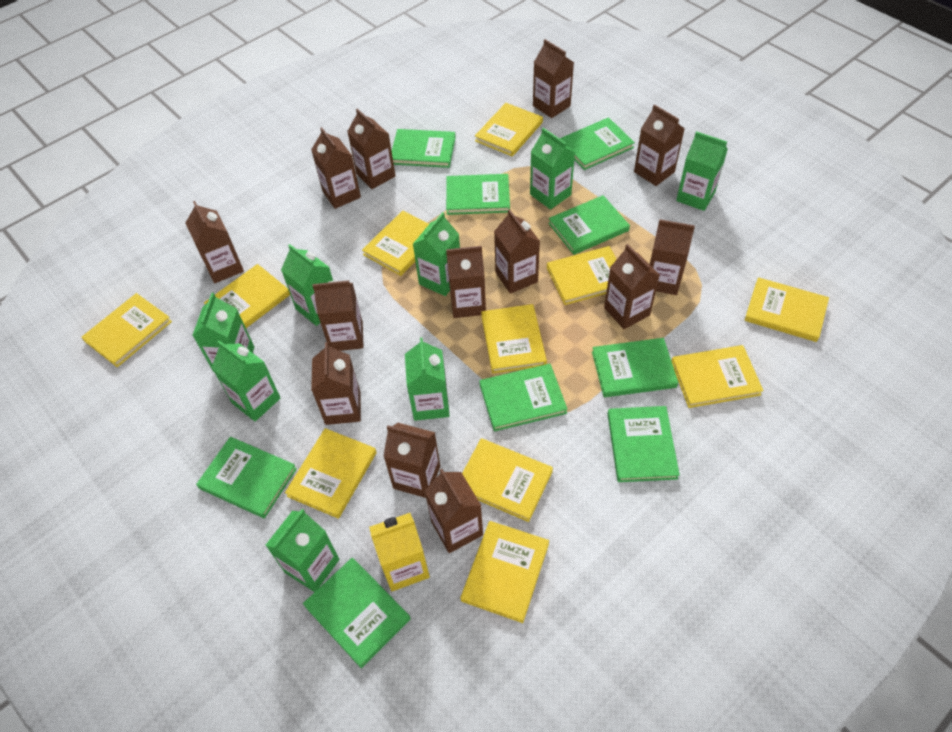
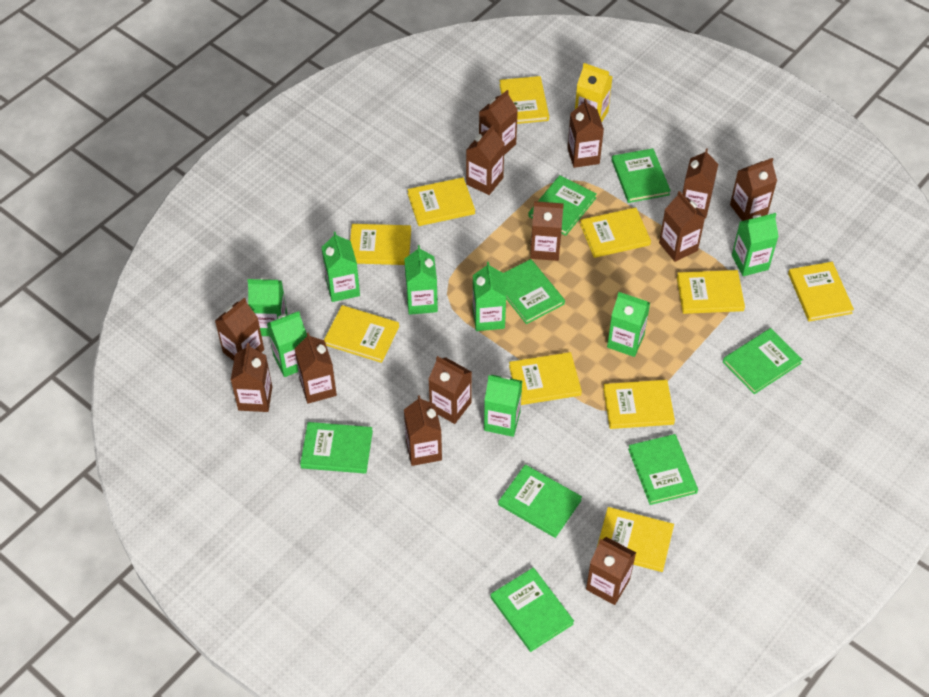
green book: 9 -> 8
yellow book: 11 -> 10

